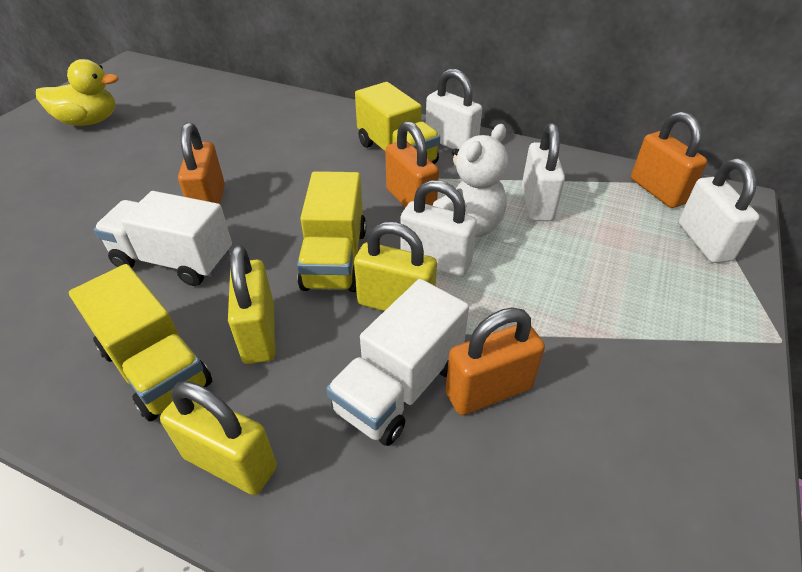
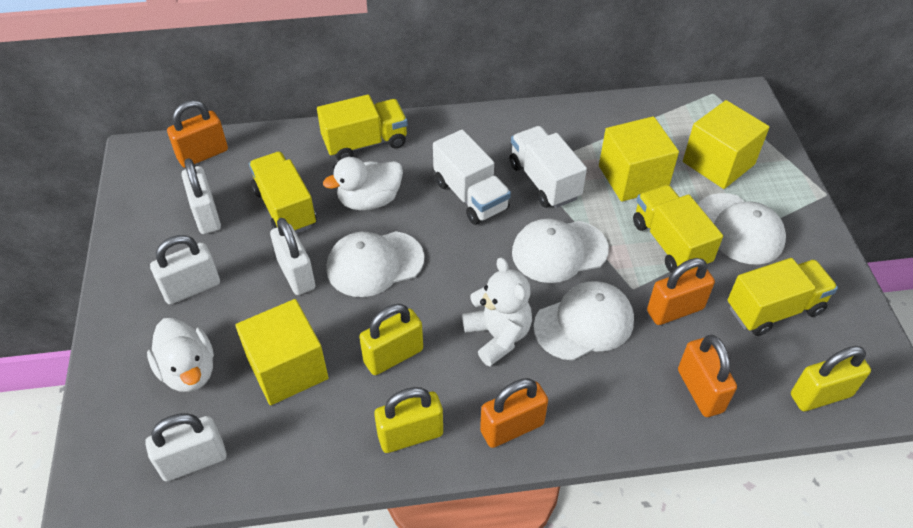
white cap: 0 -> 4
white duck: 0 -> 2
yellow cube: 0 -> 3
yellow duck: 1 -> 0
yellow truck: 3 -> 4

